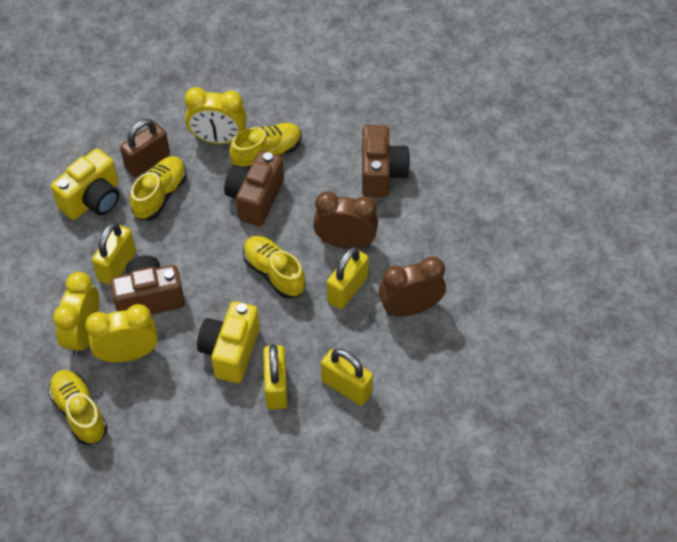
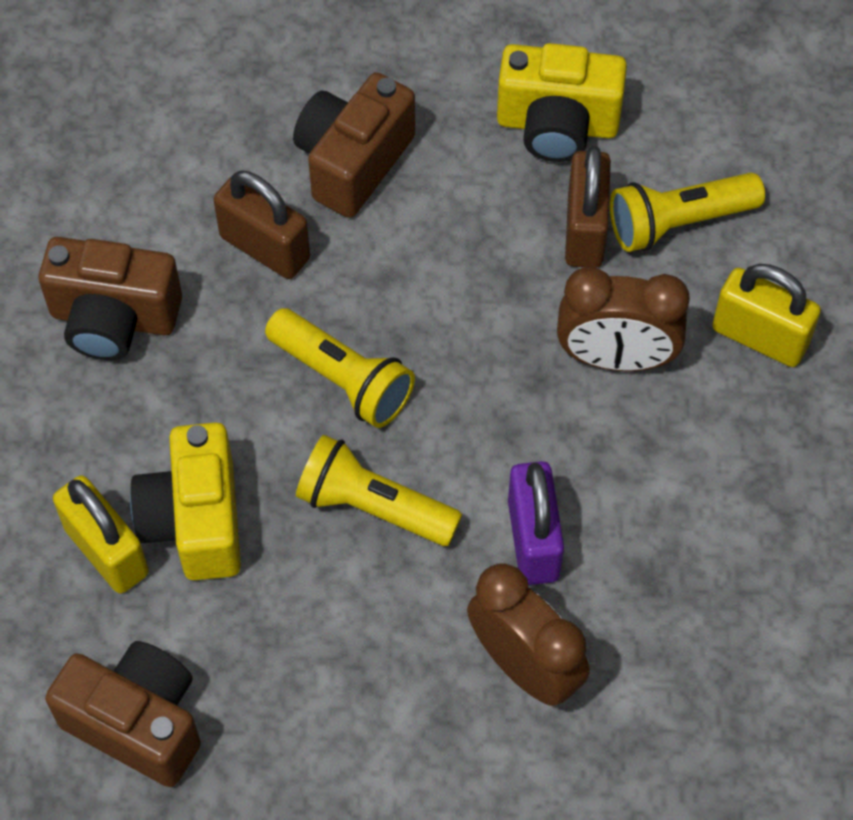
brown padlock: 1 -> 2
purple padlock: 0 -> 1
yellow clock: 3 -> 0
yellow flashlight: 0 -> 3
yellow padlock: 4 -> 2
yellow shoe: 4 -> 0

